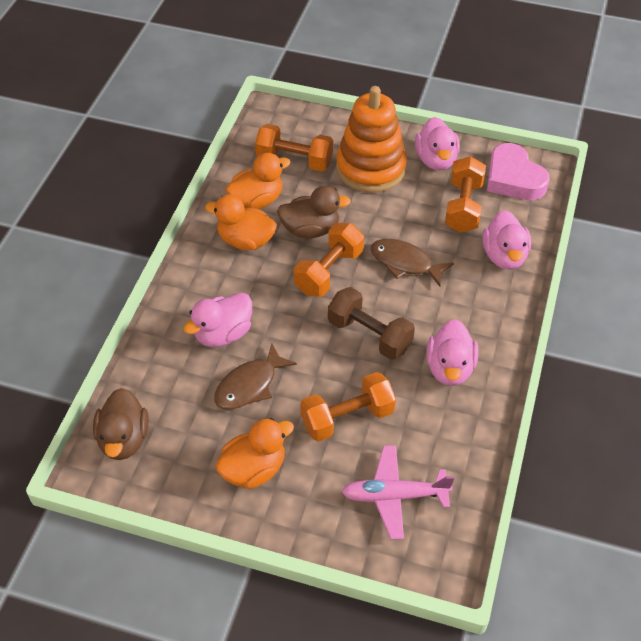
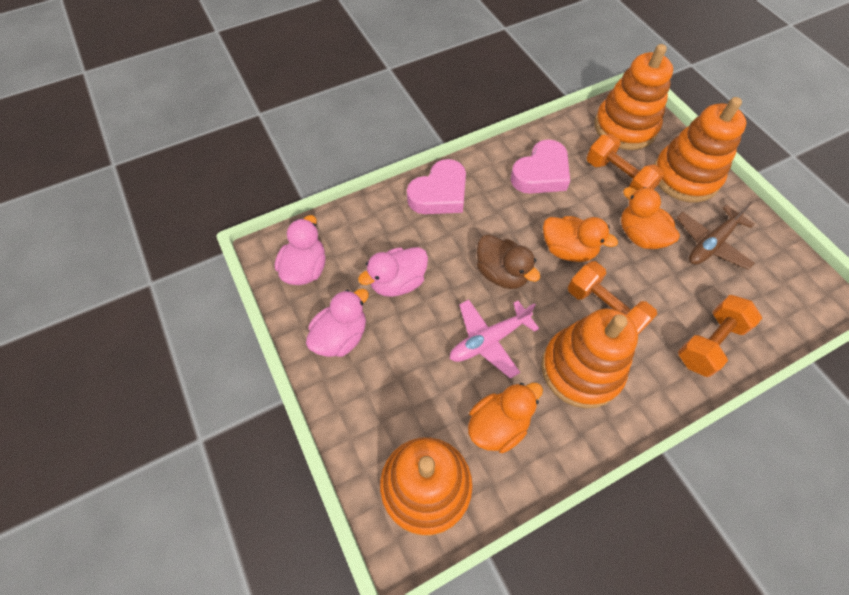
brown duck: 2 -> 1
brown dumbbell: 1 -> 0
brown fish: 2 -> 0
brown plane: 0 -> 1
orange dumbbell: 4 -> 3
orange stacking toy: 1 -> 4
pink duck: 4 -> 3
pink heart: 1 -> 2

